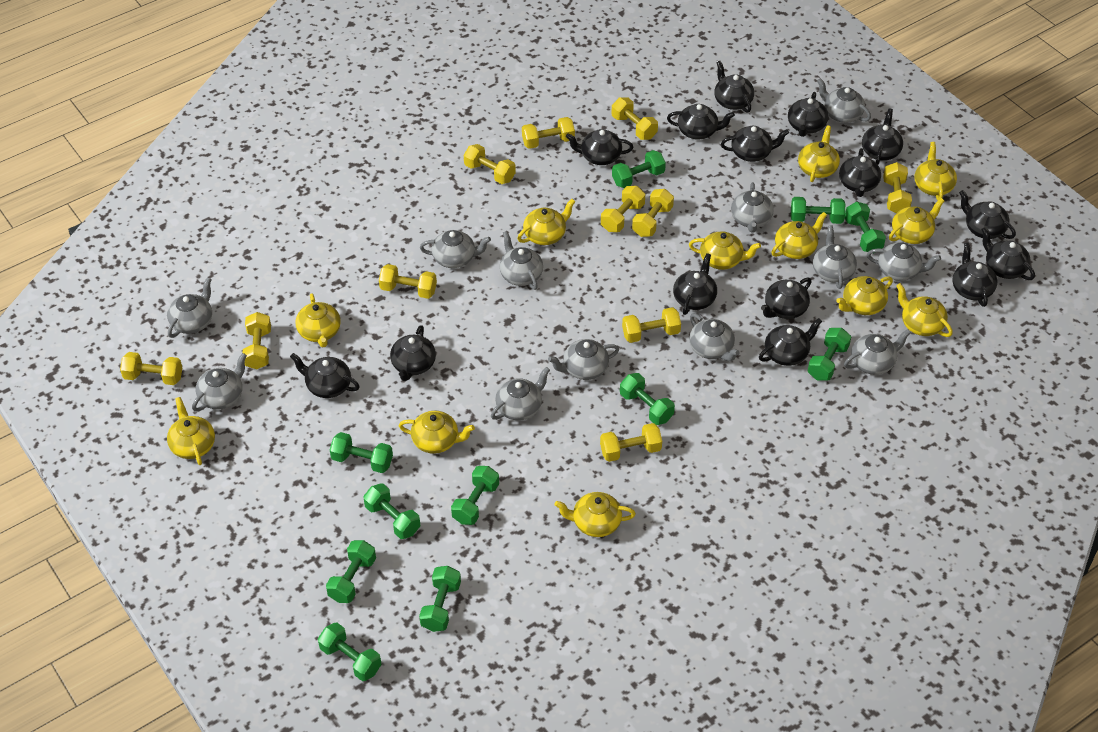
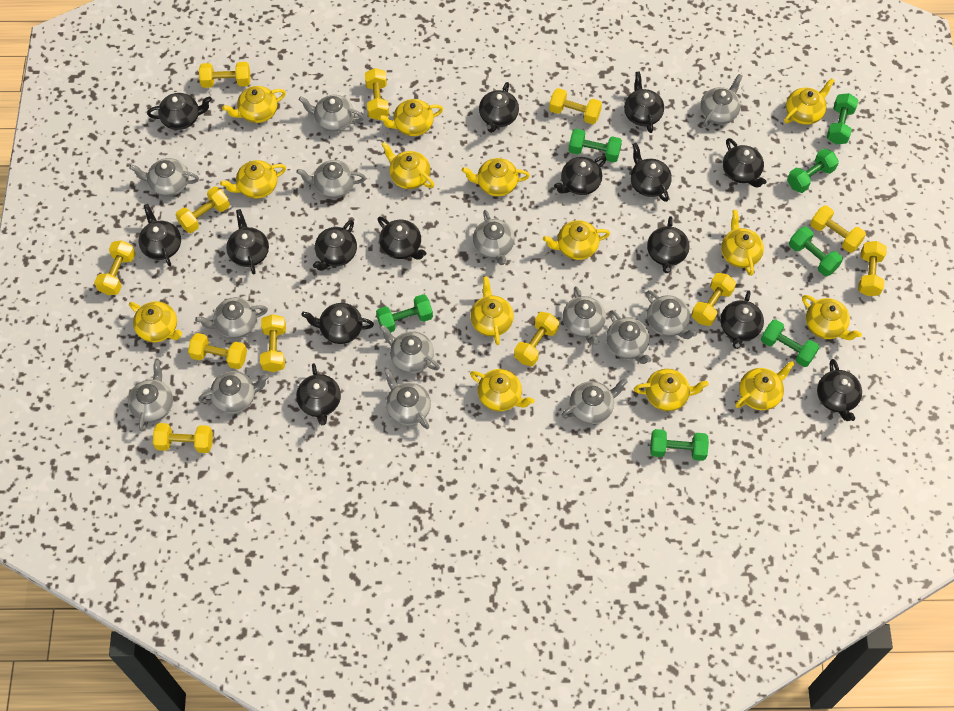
green dumbbell: 11 -> 7
grey teapot: 12 -> 14
yellow dumbbell: 11 -> 12
yellow teapot: 12 -> 14

